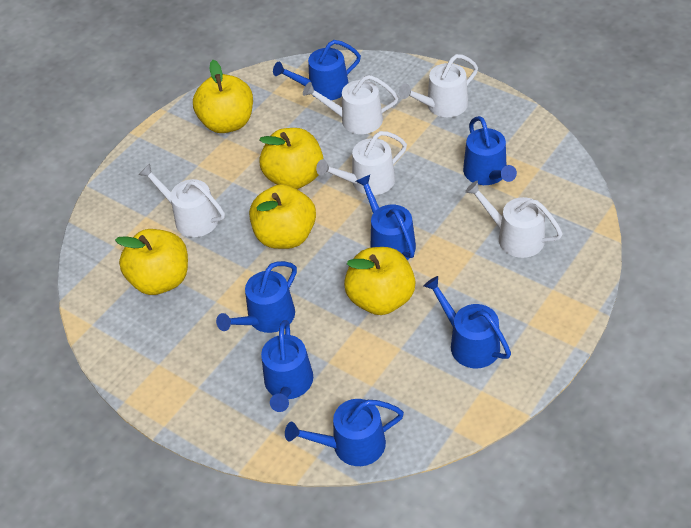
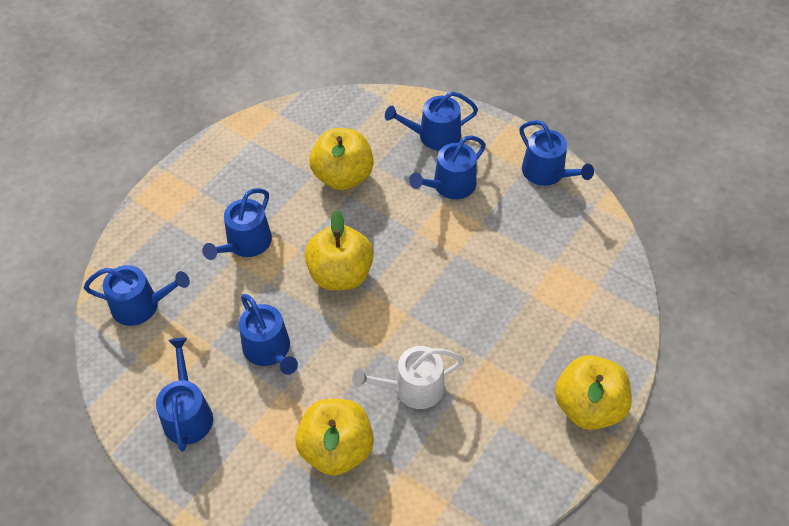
white watering can: 5 -> 1
yellow apple: 5 -> 4

